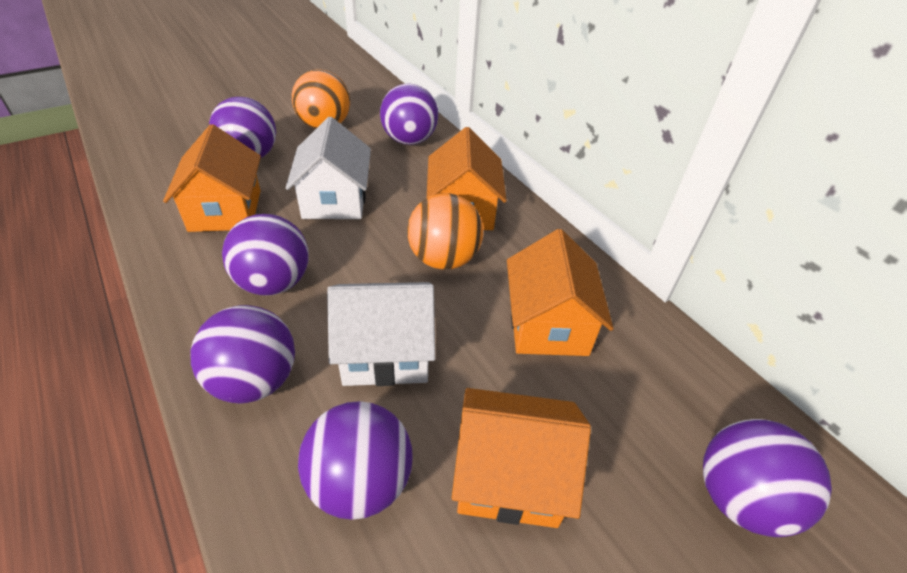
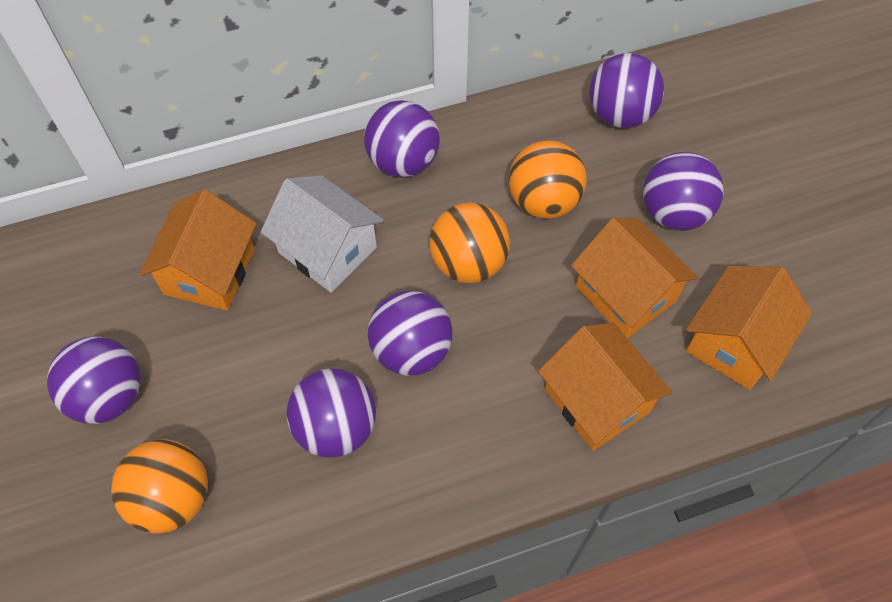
orange ball: 2 -> 3
white house: 2 -> 1

